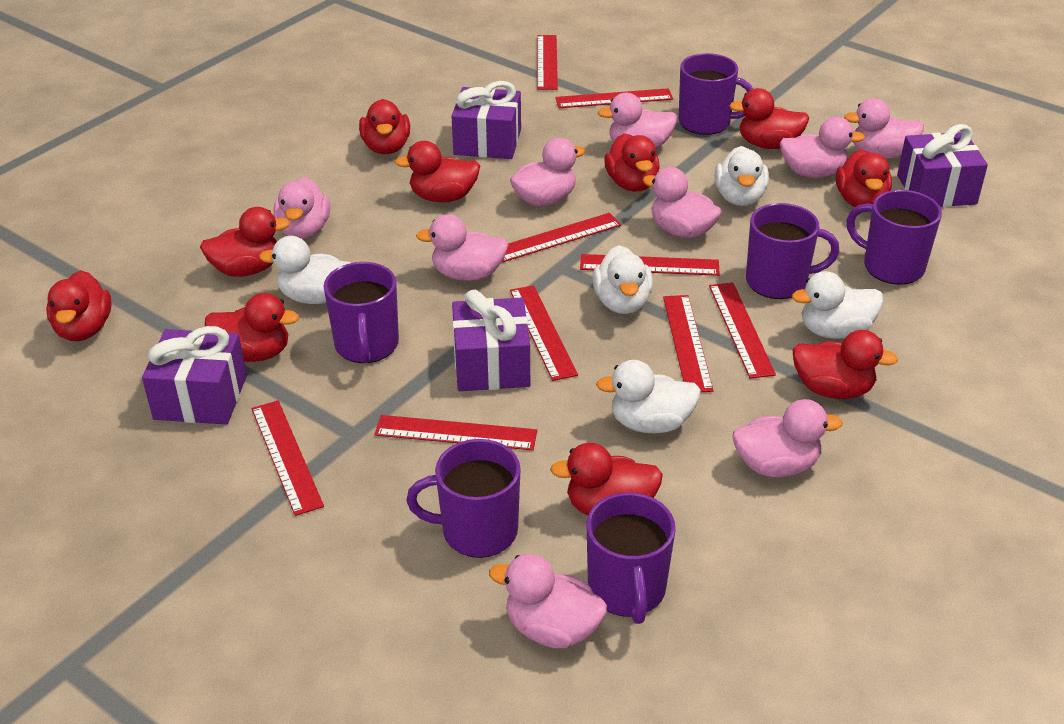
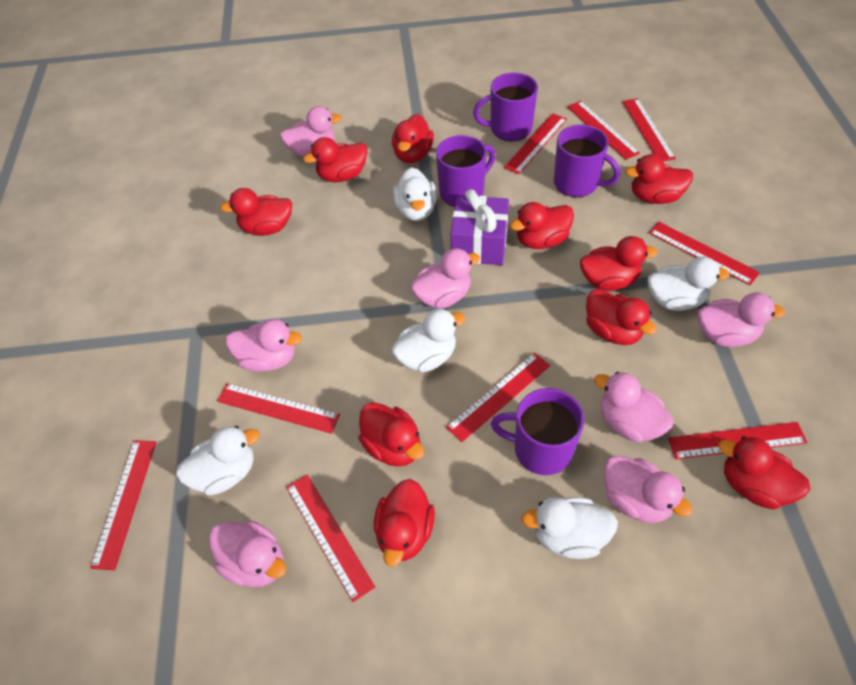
pink duck: 9 -> 7
purple gift: 4 -> 1
purple mug: 6 -> 4

